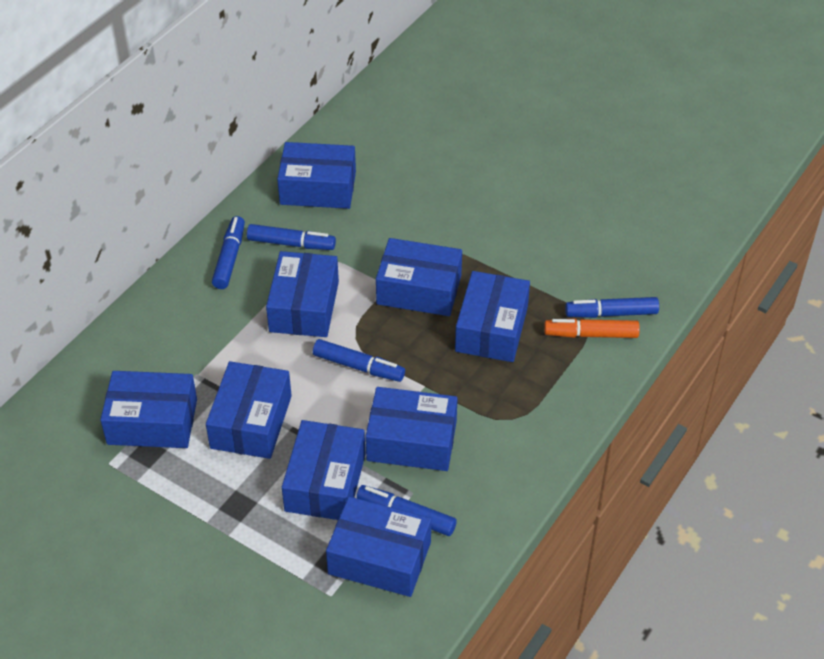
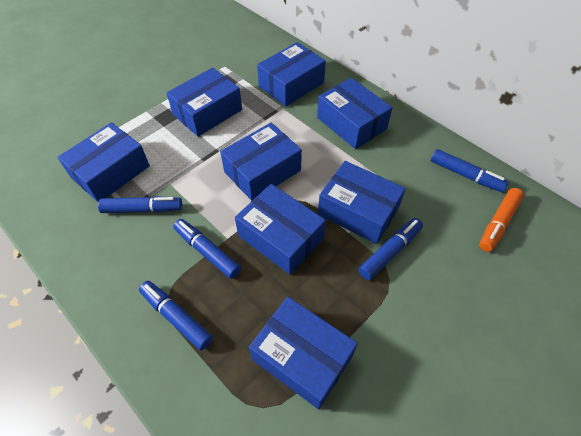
blue box: 9 -> 8

